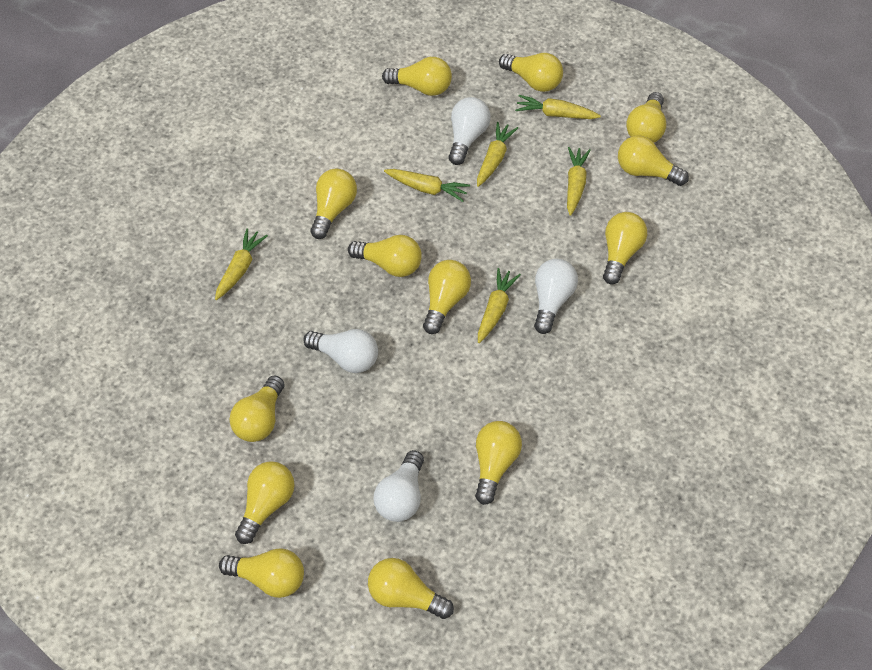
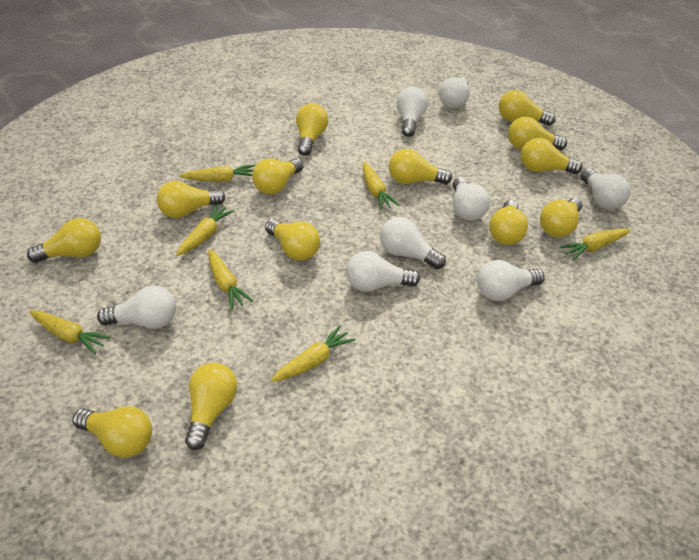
white light bulb: 4 -> 8
yellow carrot: 6 -> 7

